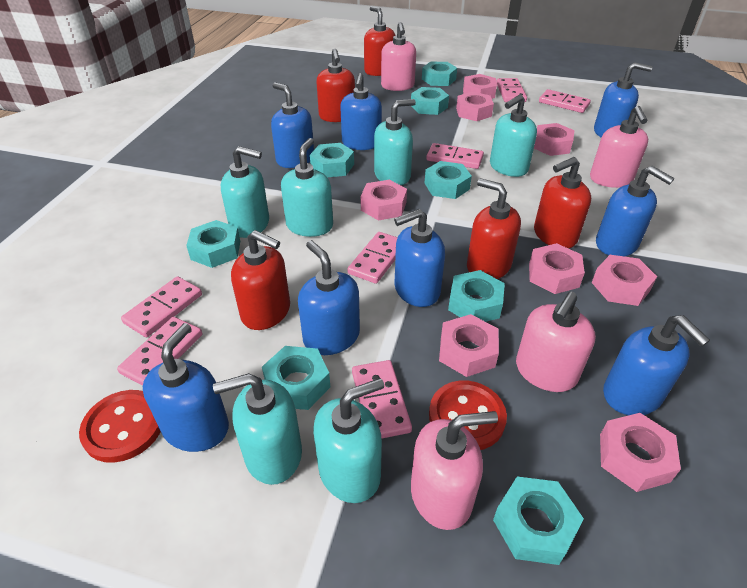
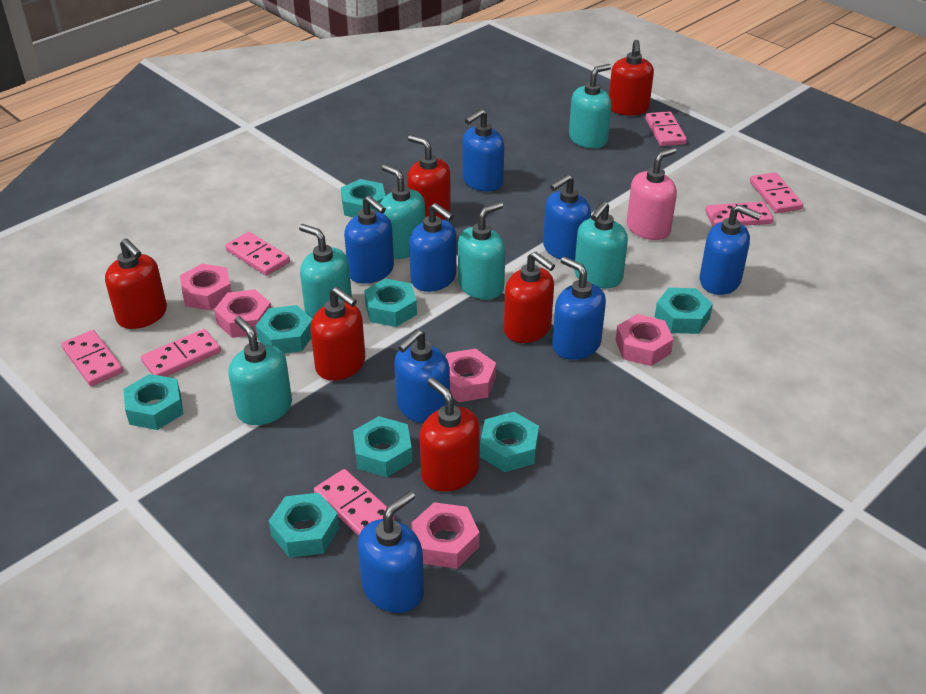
pink nut: 8 -> 5
pink soap dispenser: 4 -> 1
red button: 2 -> 0
red soap dispenser: 5 -> 6

